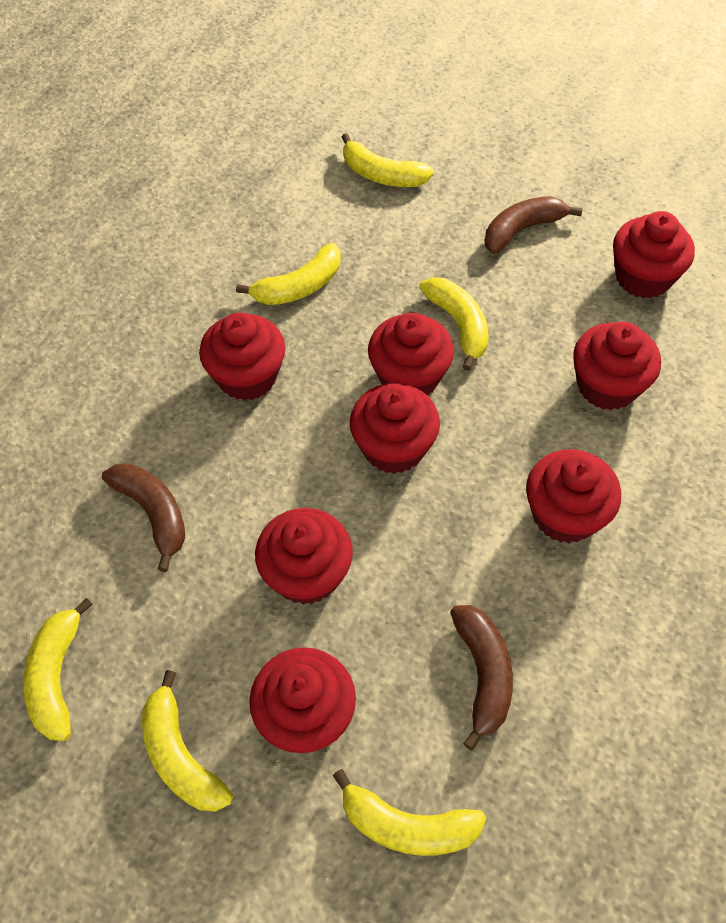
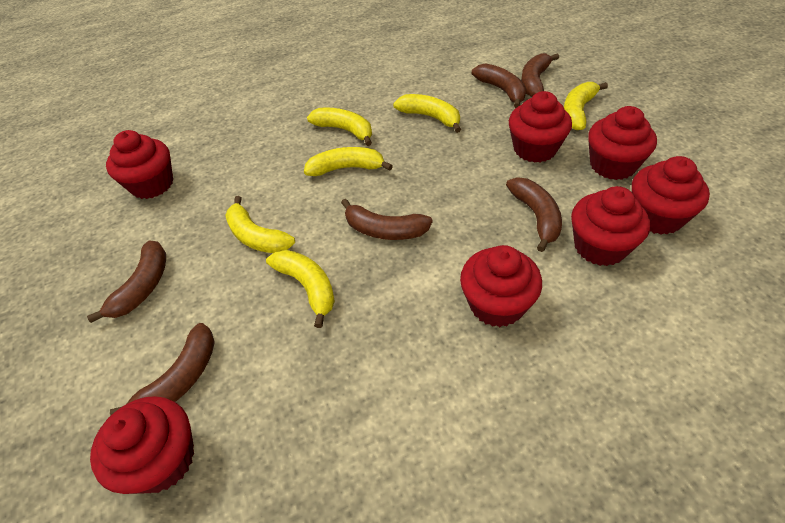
brown banana: 3 -> 6
red cupcake: 8 -> 7

